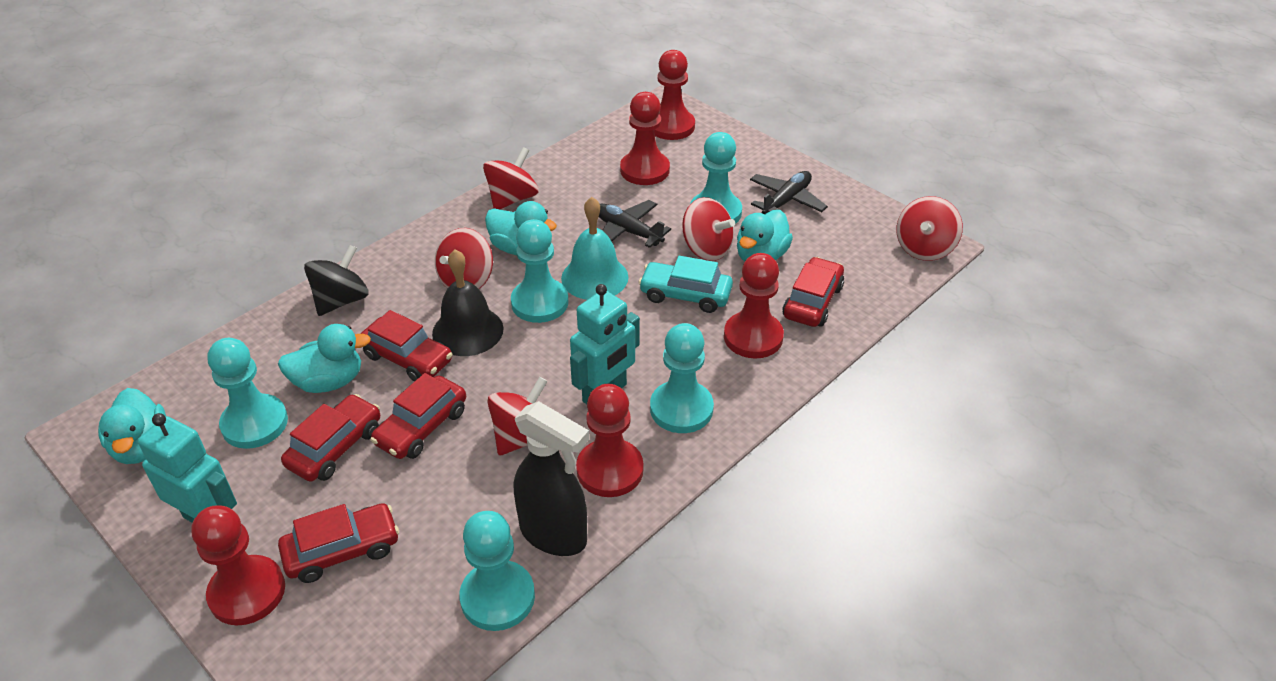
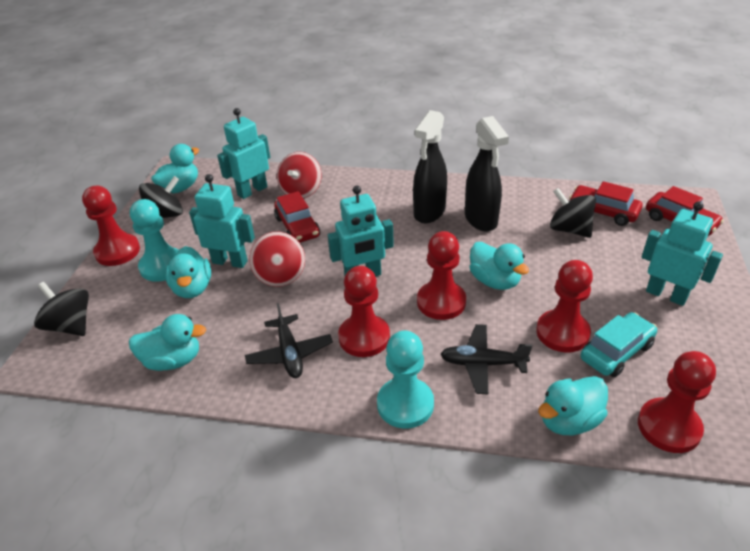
black bell: 1 -> 0
black spinning top: 1 -> 3
black spray bottle: 1 -> 2
red car: 5 -> 3
red spinning top: 5 -> 2
turquoise bell: 1 -> 0
turquoise duck: 4 -> 5
turquoise pawn: 5 -> 2
turquoise robot: 2 -> 4

